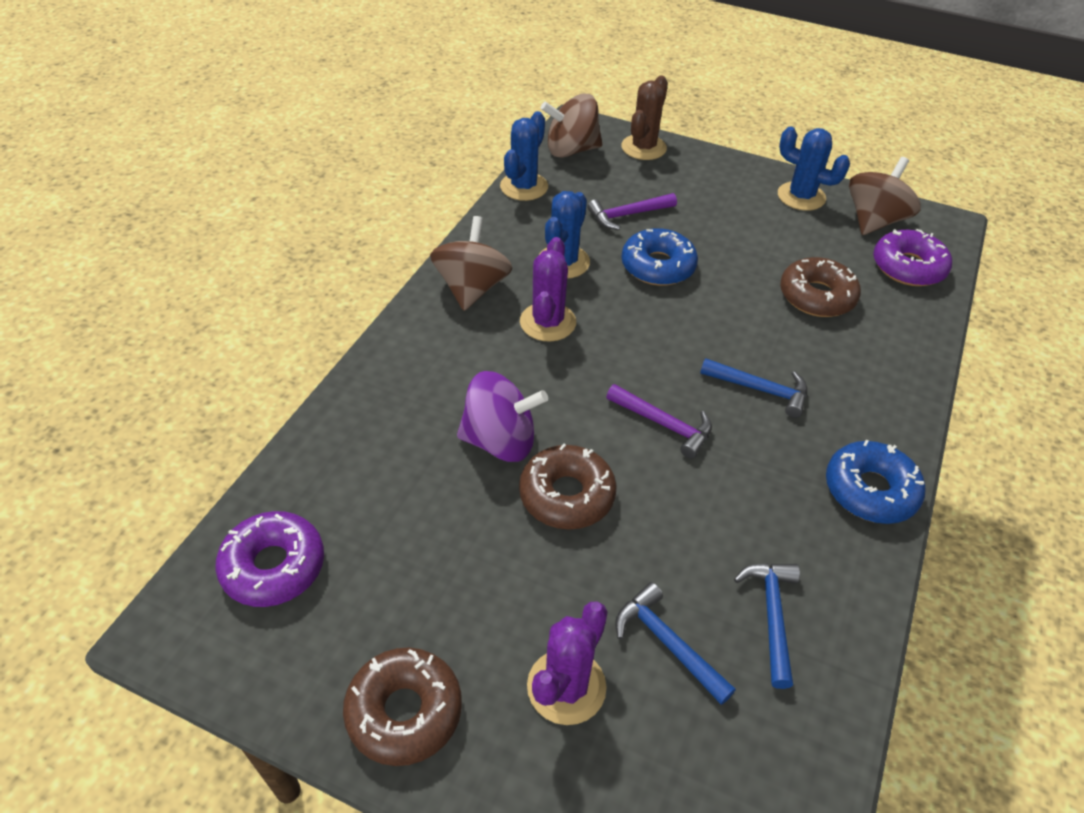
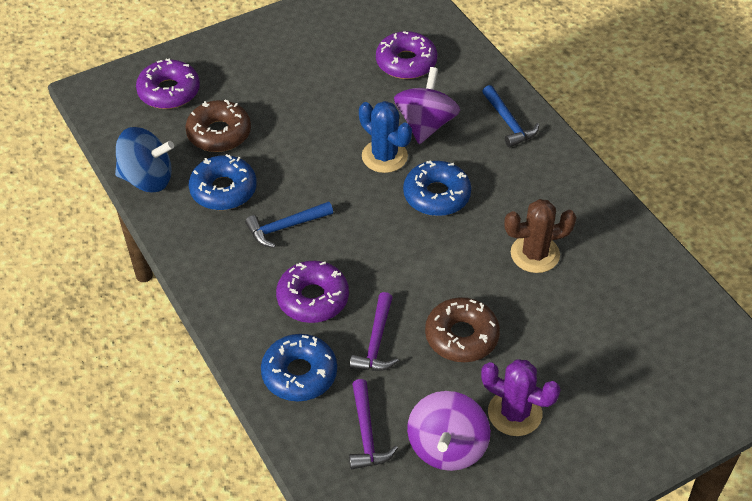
blue cactus: 3 -> 1
blue donut: 2 -> 3
blue hammer: 3 -> 2
blue spinning top: 0 -> 1
brown donut: 3 -> 2
brown spinning top: 3 -> 0
purple cactus: 2 -> 1
purple donut: 2 -> 3
purple spinning top: 1 -> 2

